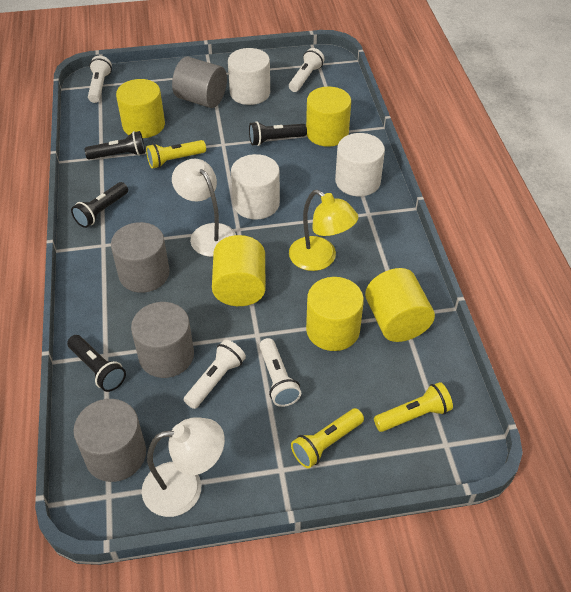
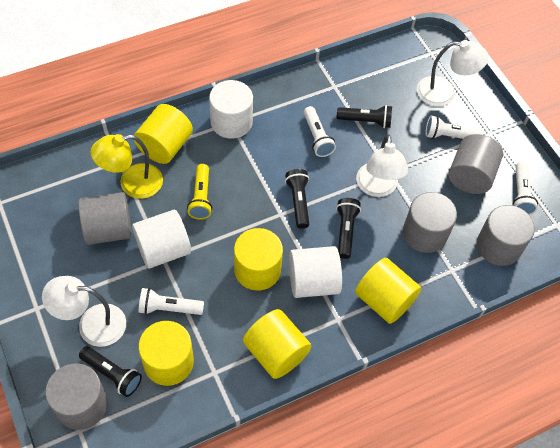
grey cylinder: 4 -> 5
white lamp: 2 -> 3
yellow flashlight: 3 -> 1

